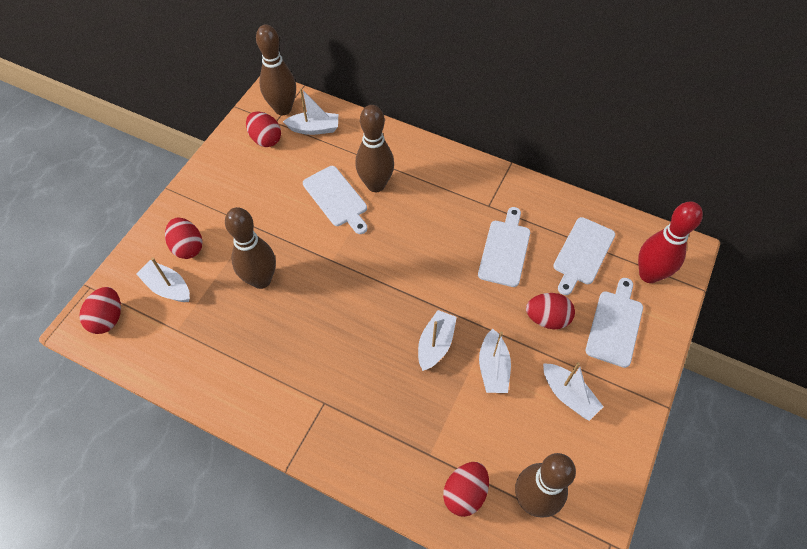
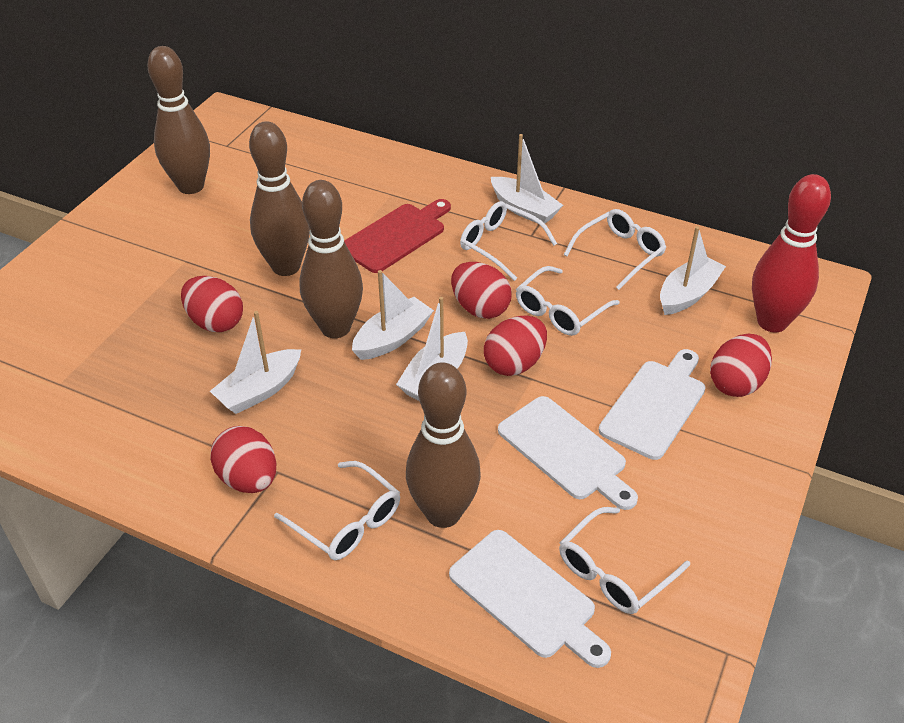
red cutting board: 0 -> 1
white cutting board: 4 -> 3
white glasses: 0 -> 5

